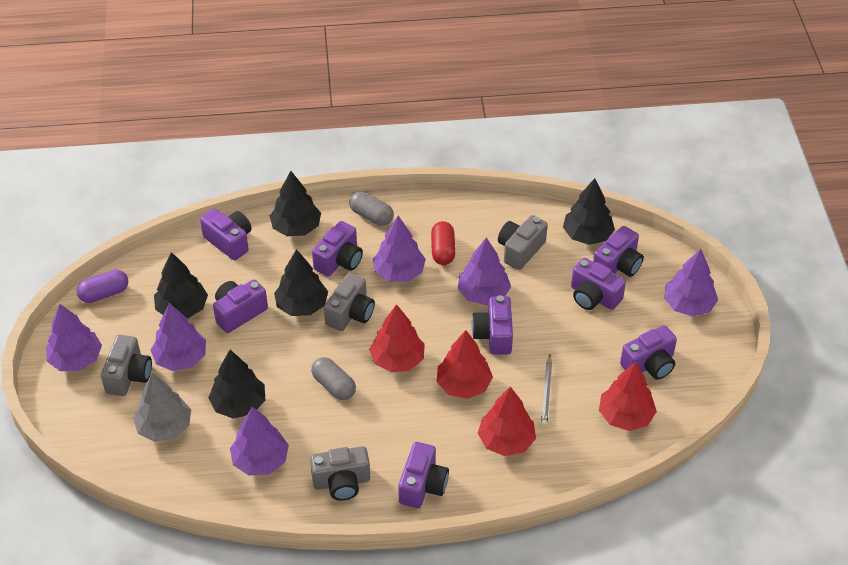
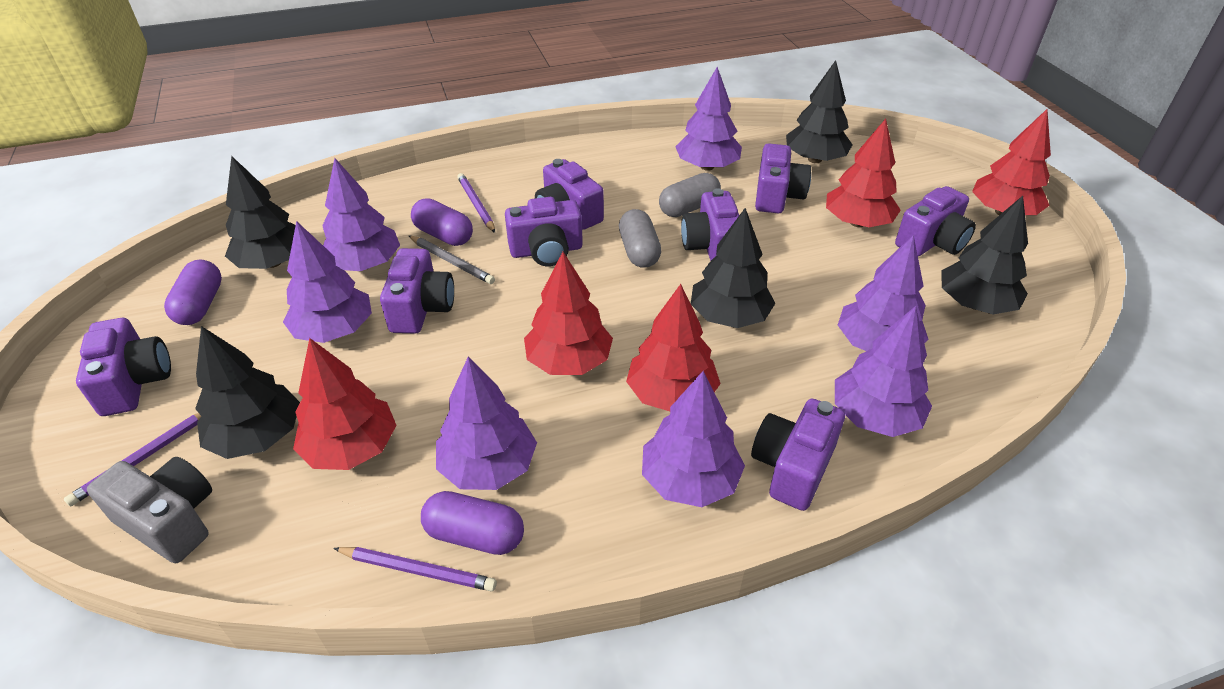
grey camera: 4 -> 1
grey tree: 1 -> 0
purple capsule: 1 -> 3
purple pencil: 0 -> 3
purple tree: 6 -> 7
red capsule: 1 -> 0
red tree: 4 -> 5

